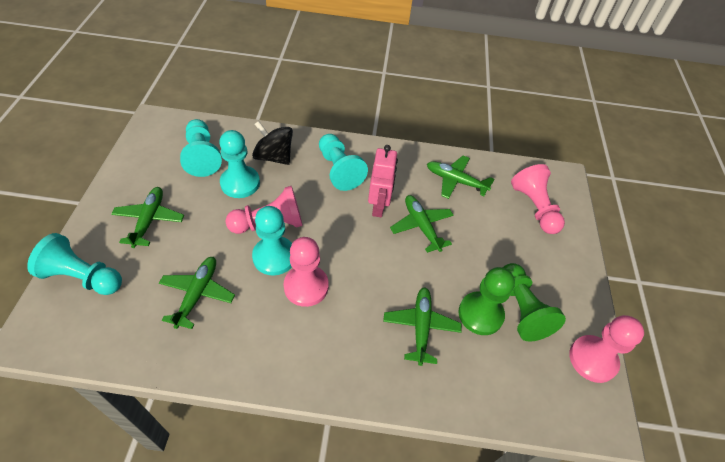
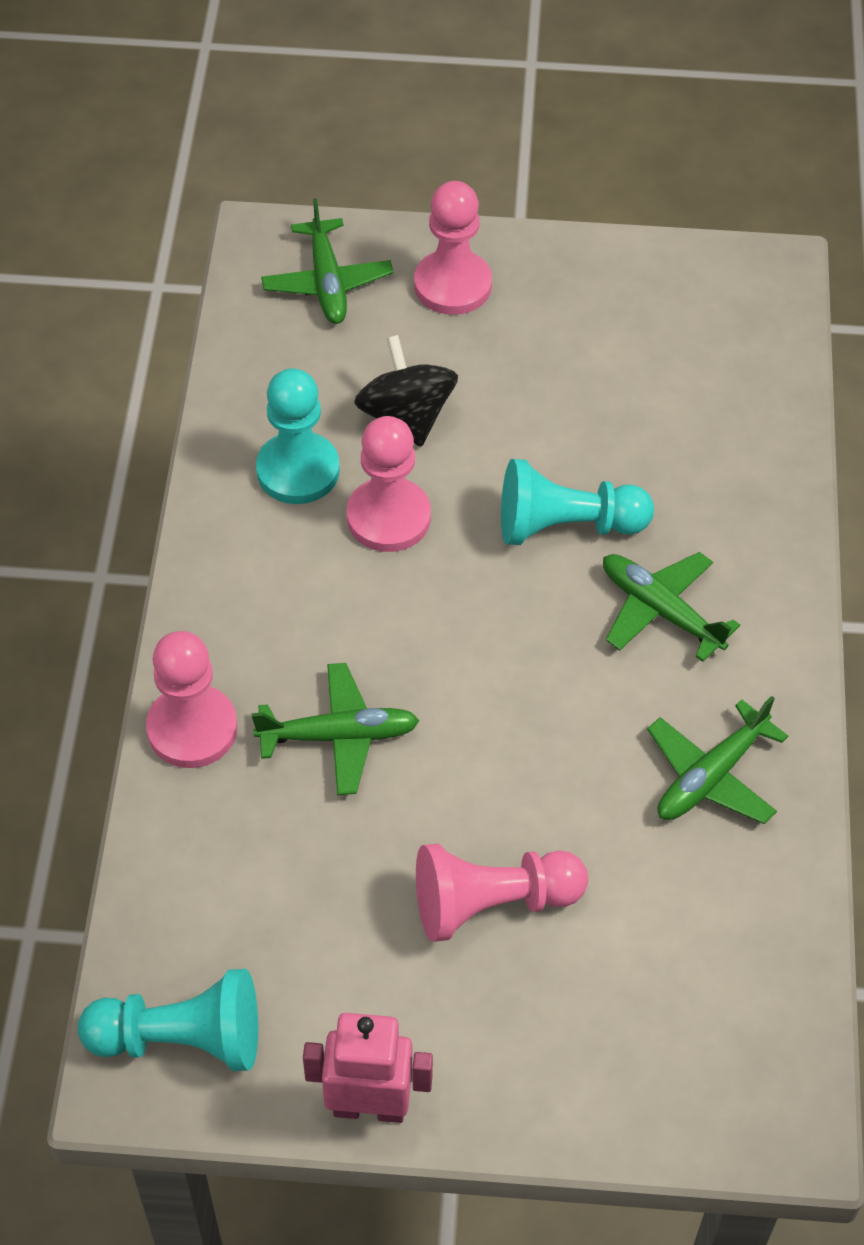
green pawn: 2 -> 0
green plane: 5 -> 4
turquoise pawn: 5 -> 3

